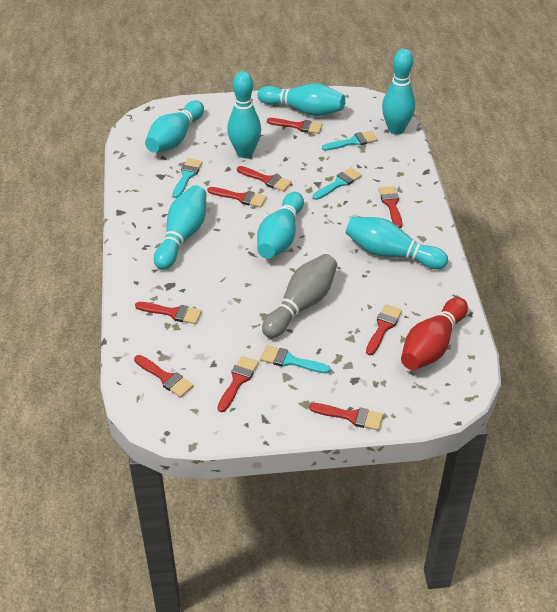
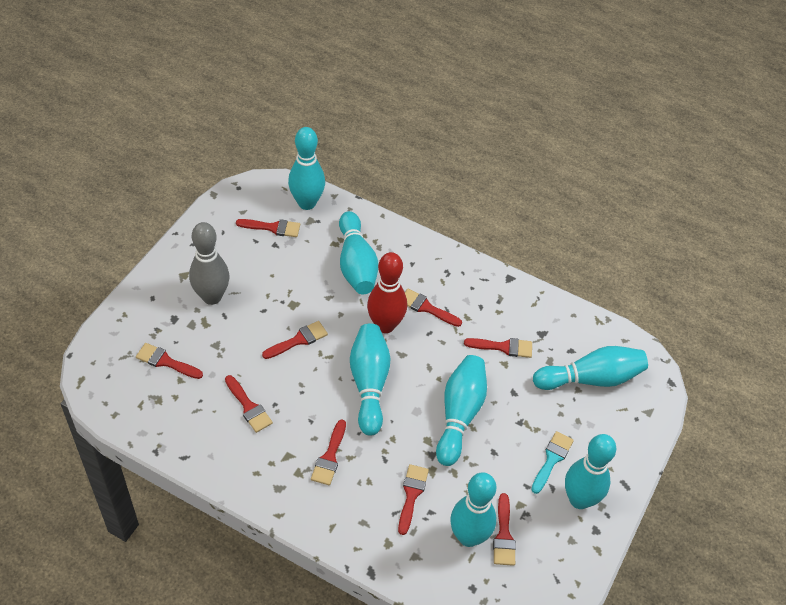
turquoise brush: 4 -> 1

